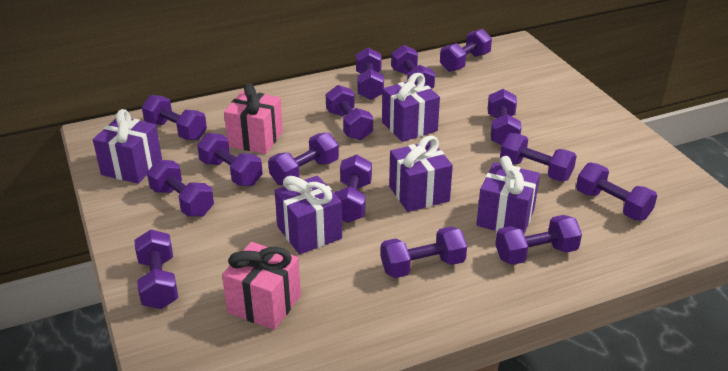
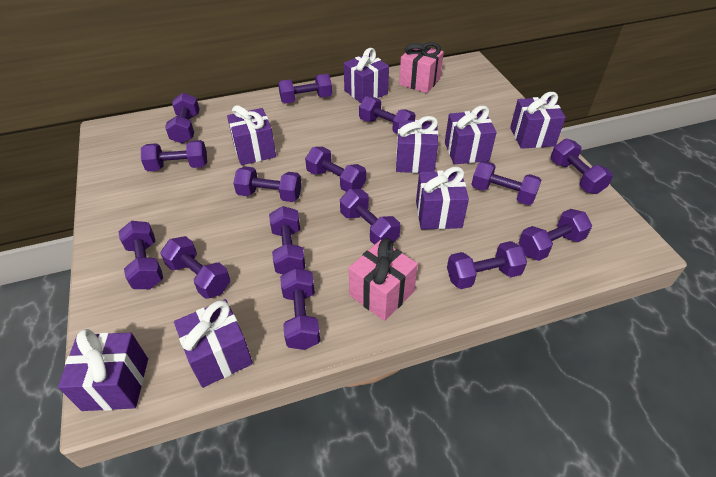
purple gift: 5 -> 8

